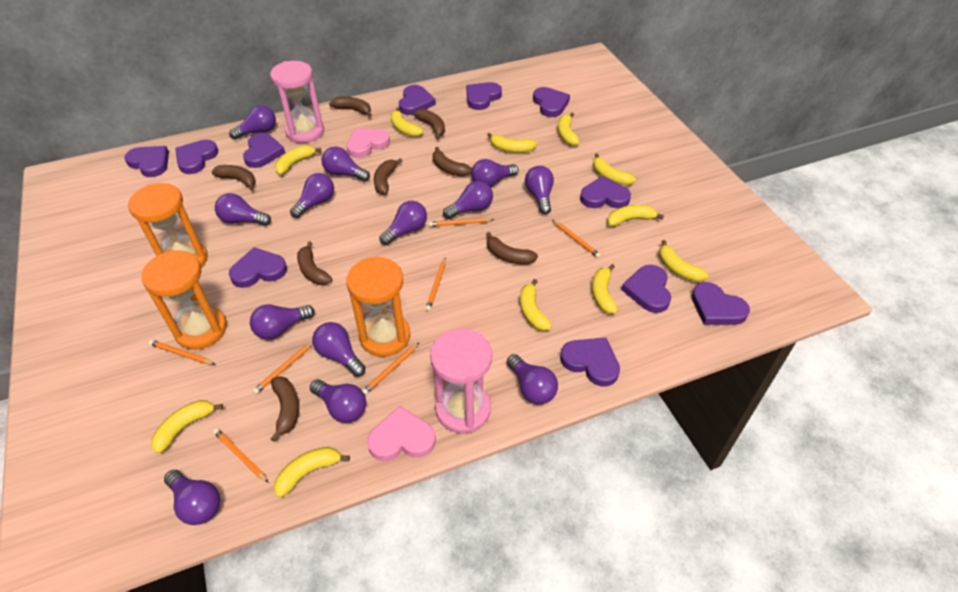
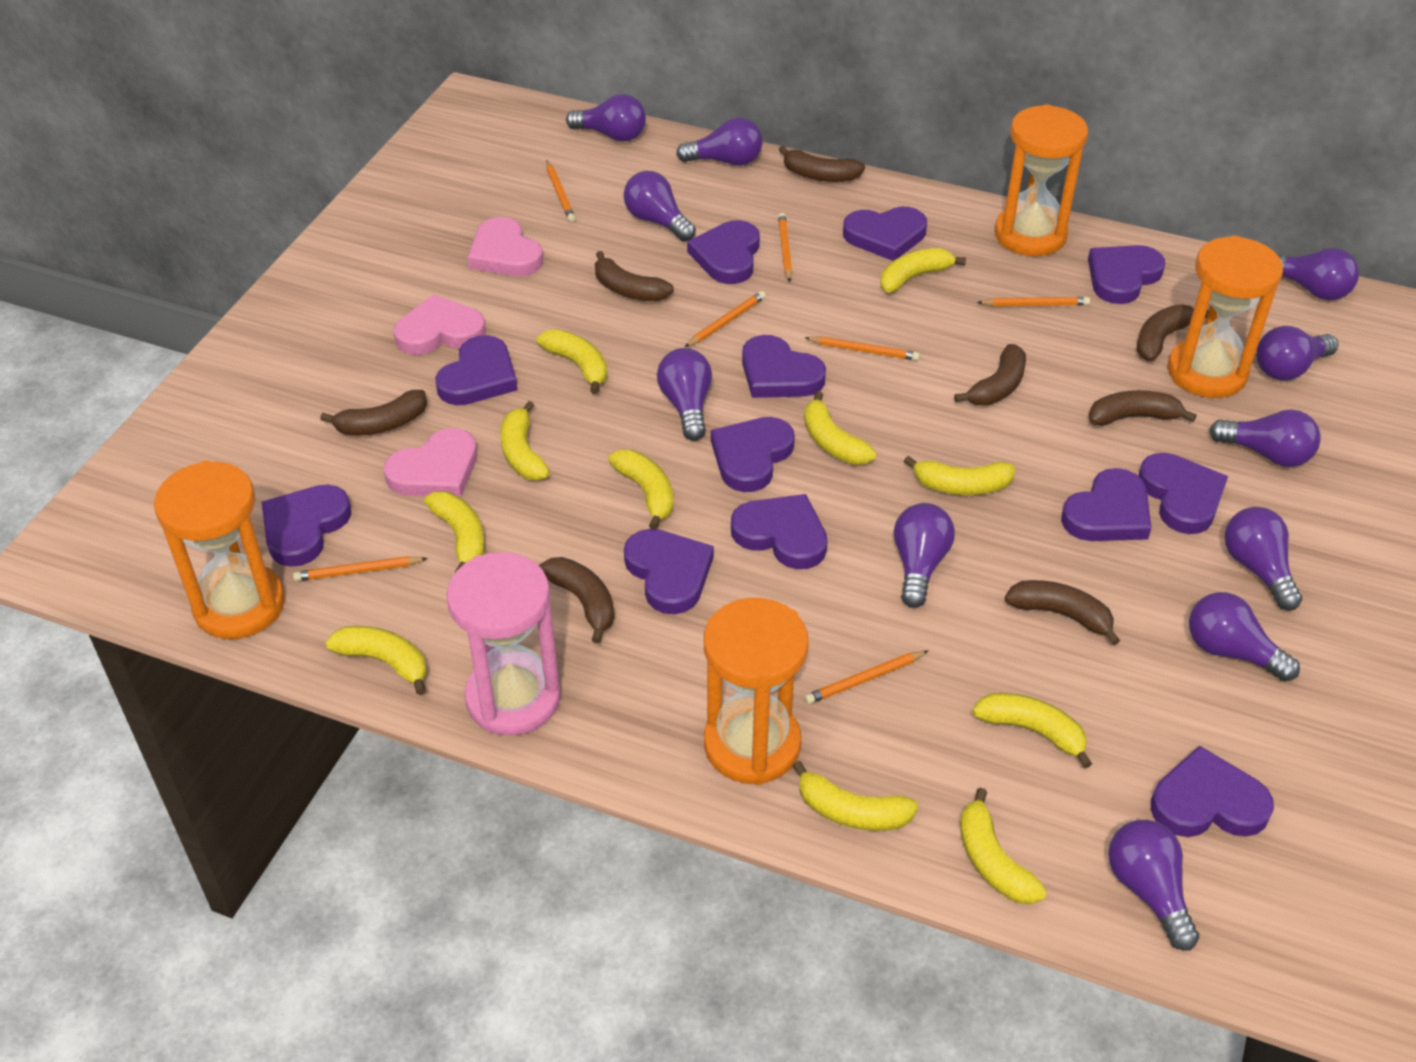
orange hourglass: 3 -> 4
pink heart: 2 -> 3
pink hourglass: 2 -> 1
purple heart: 11 -> 12
purple light bulb: 13 -> 11

